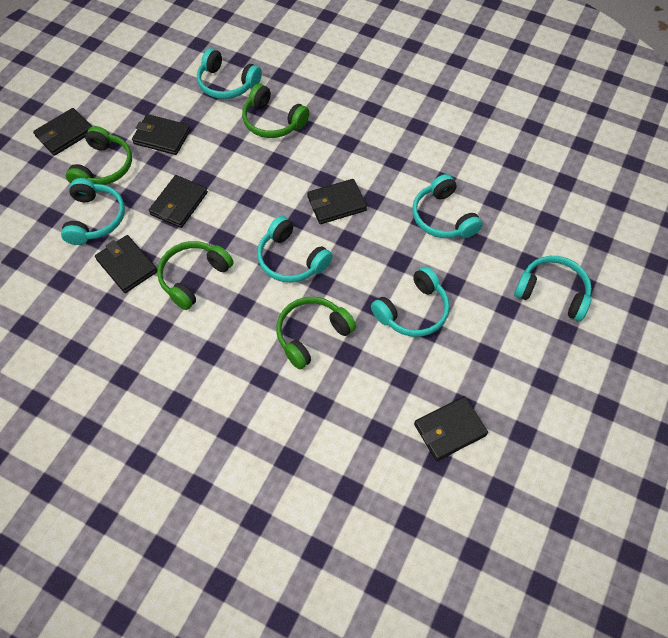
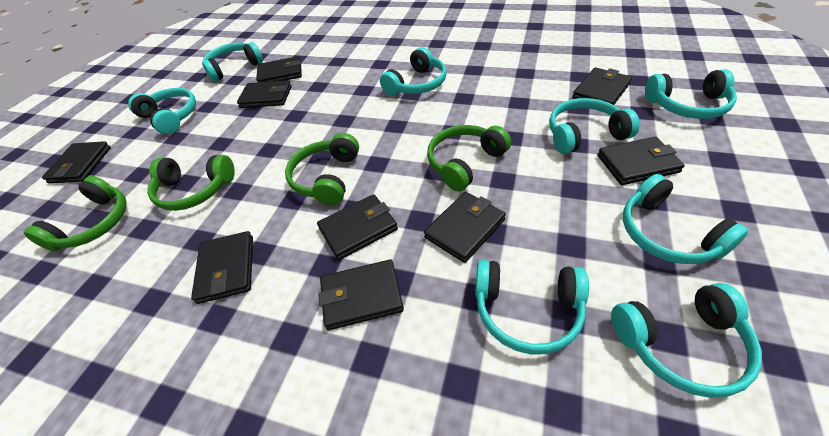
black wallet: 6 -> 9
turquoise headphones: 6 -> 8

